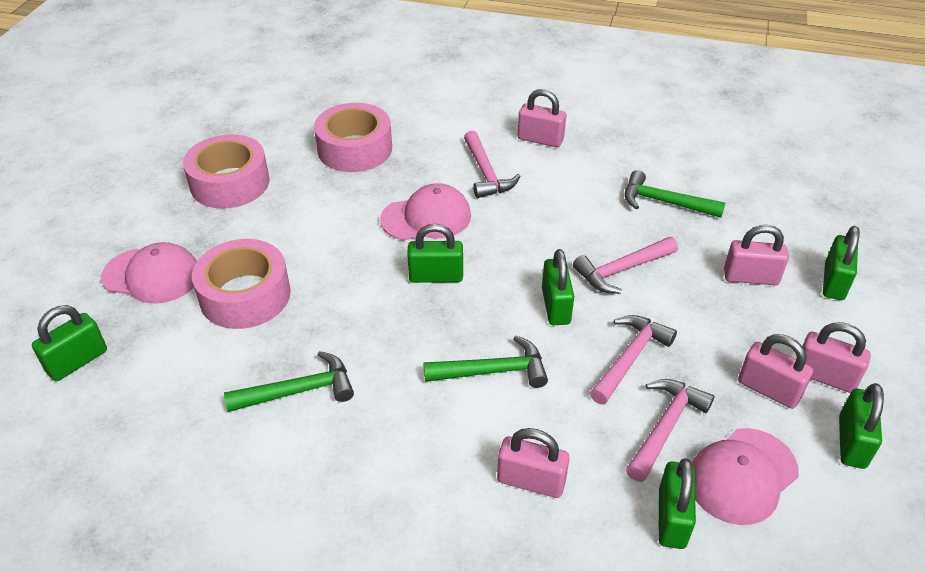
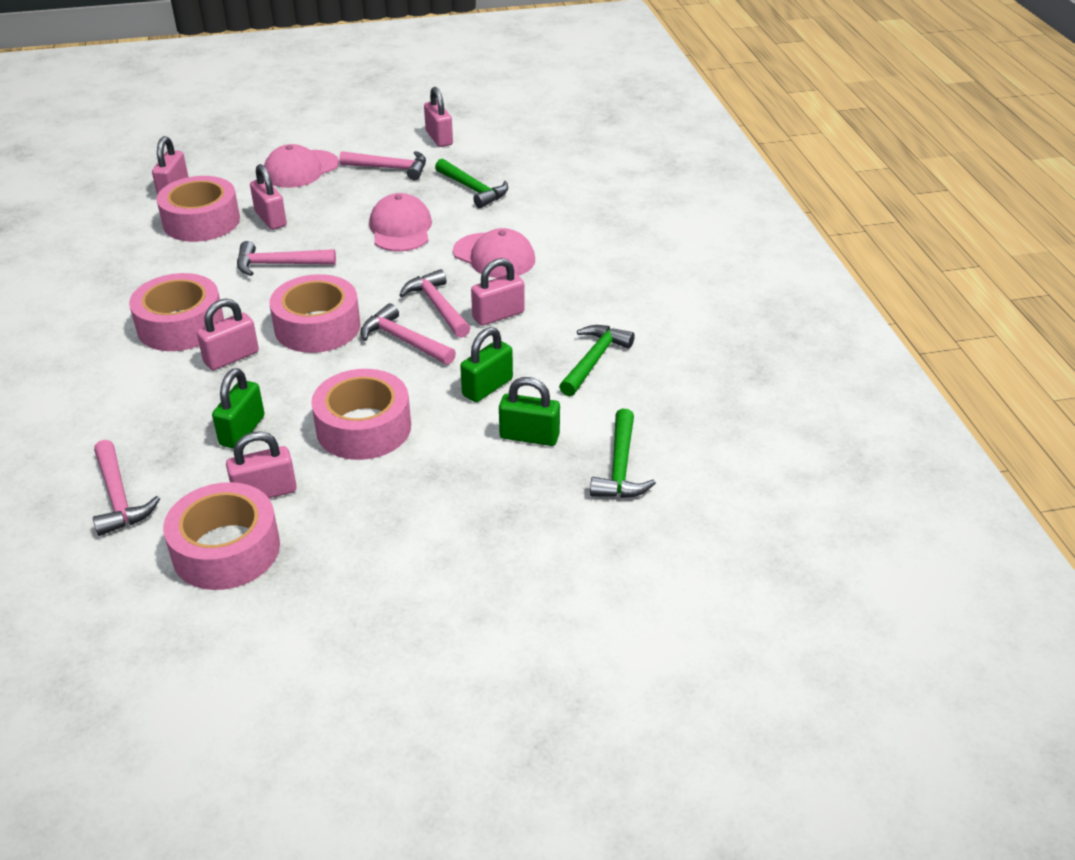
green padlock: 6 -> 3
pink hammer: 4 -> 5
pink padlock: 5 -> 6
pink tape: 3 -> 5

